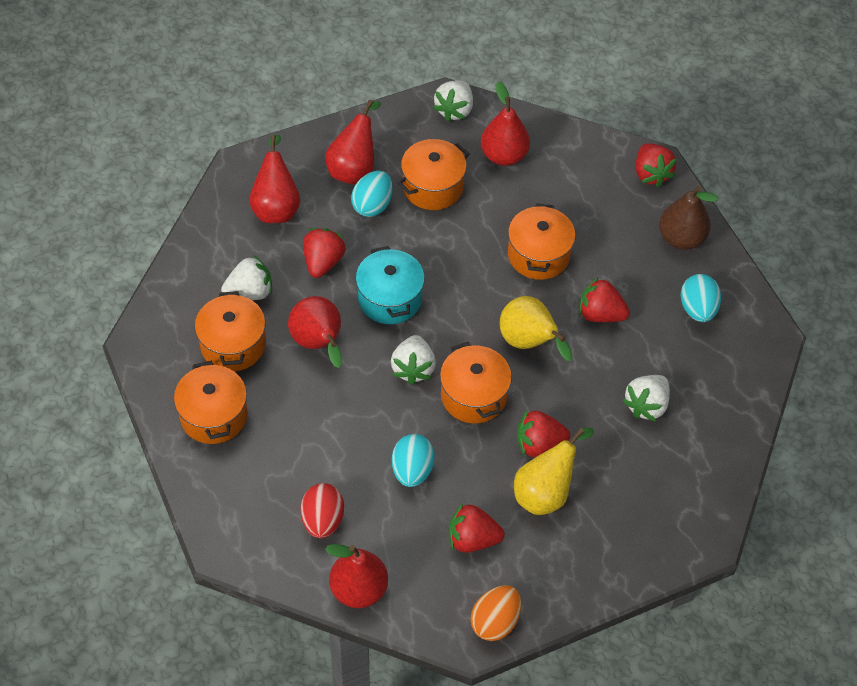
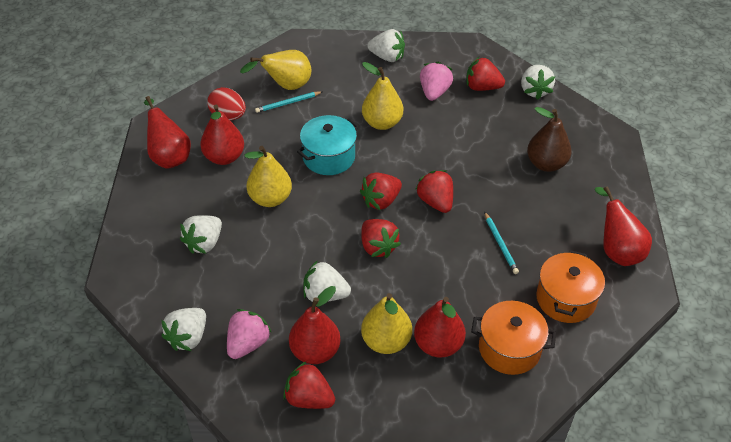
orange egg: 1 -> 0
orange pot: 5 -> 2
pink strawberry: 0 -> 2
turquoise egg: 3 -> 0
turquoise pencil: 0 -> 2
white strawberry: 4 -> 5
yellow pear: 2 -> 4

